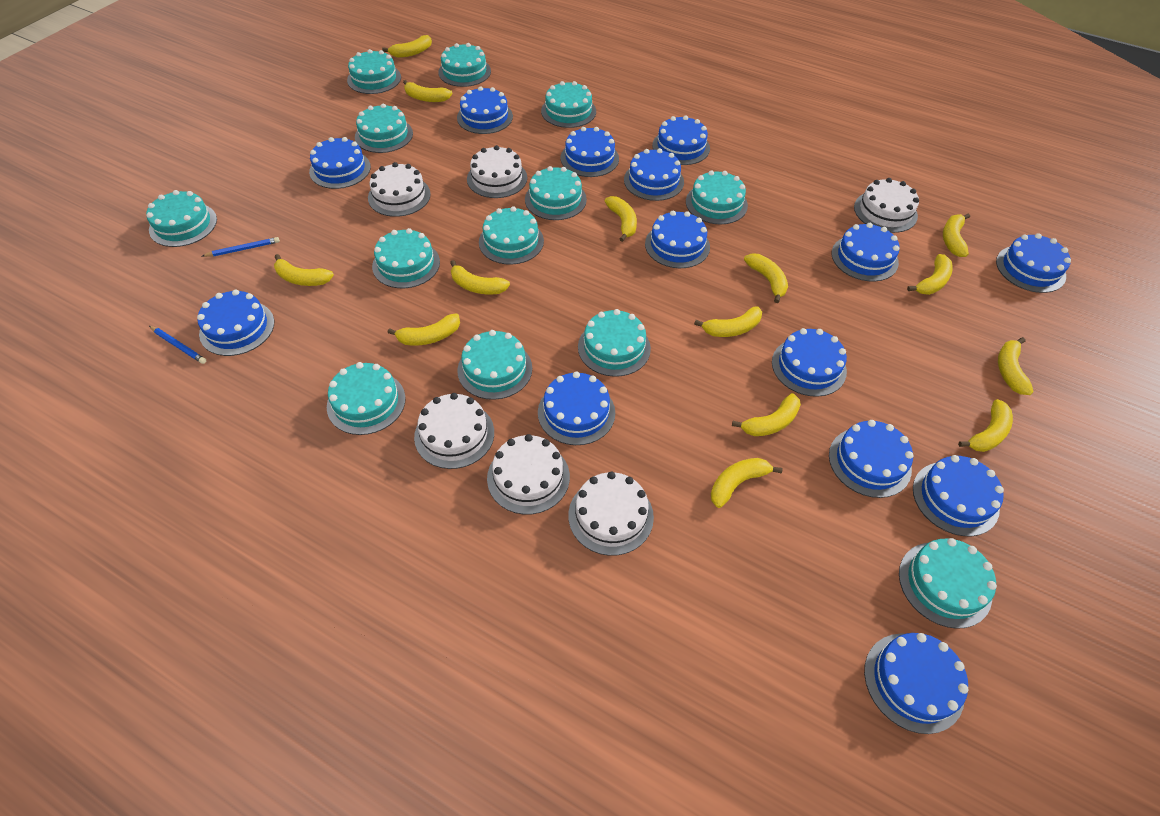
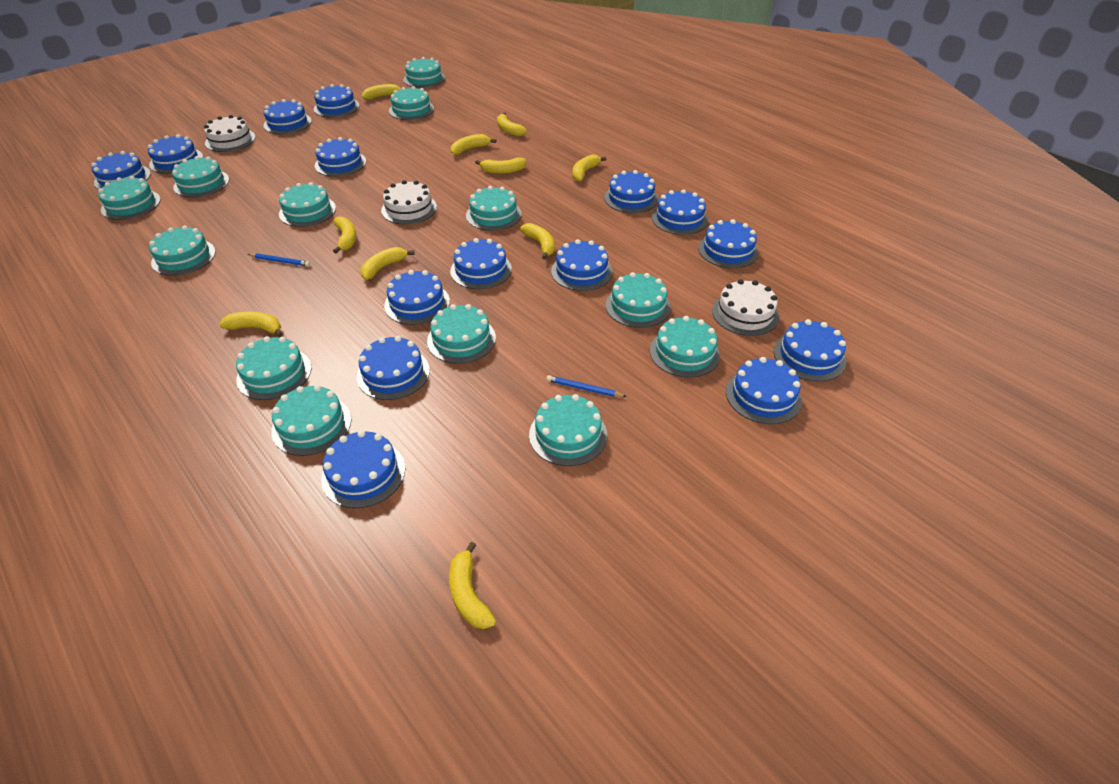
blue cake: 14 -> 15
white cake: 6 -> 3
yellow banana: 14 -> 10

